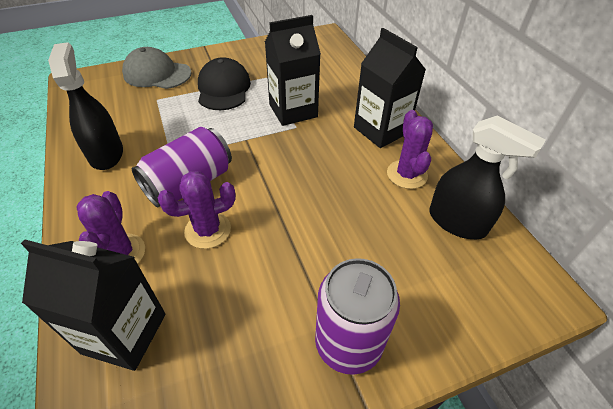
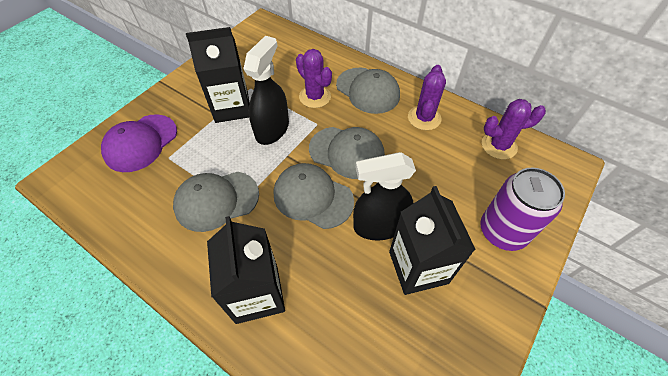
black cap: 1 -> 0
grey cap: 1 -> 4
purple can: 2 -> 1
purple cap: 0 -> 1

